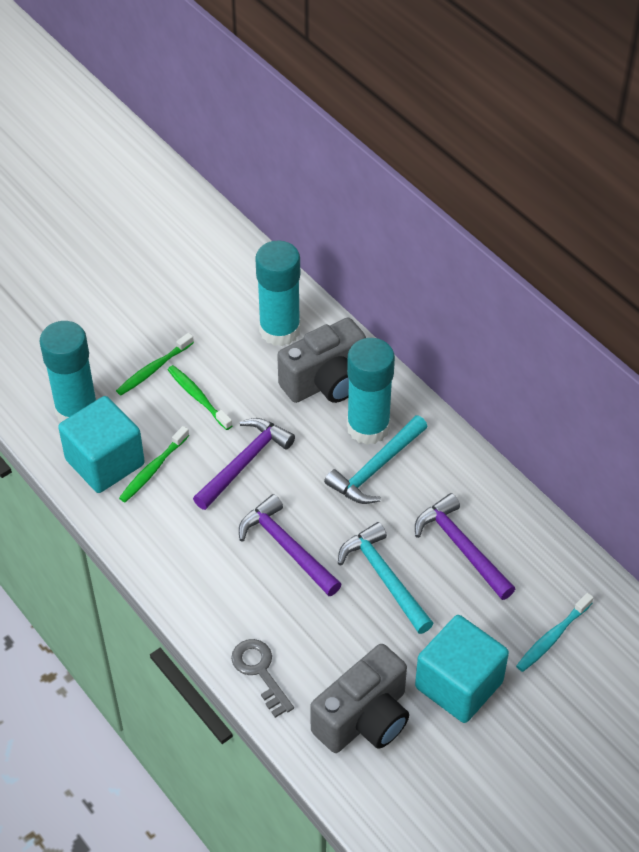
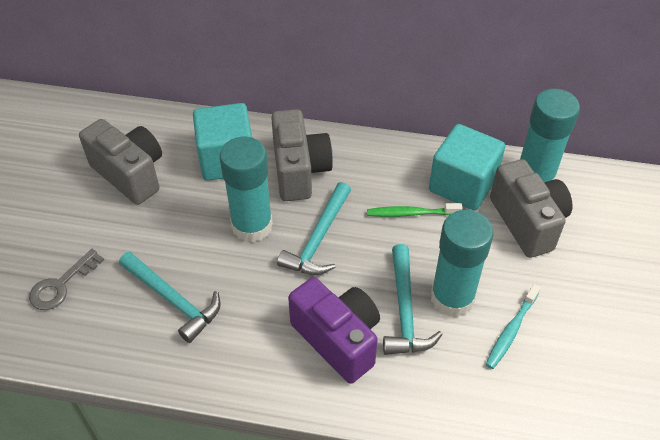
green toothbrush: 3 -> 1
grey camera: 2 -> 3
purple camera: 0 -> 1
purple hammer: 3 -> 0
turquoise hammer: 2 -> 3

